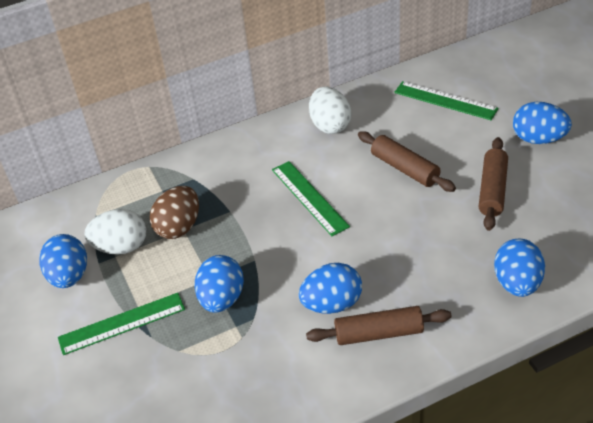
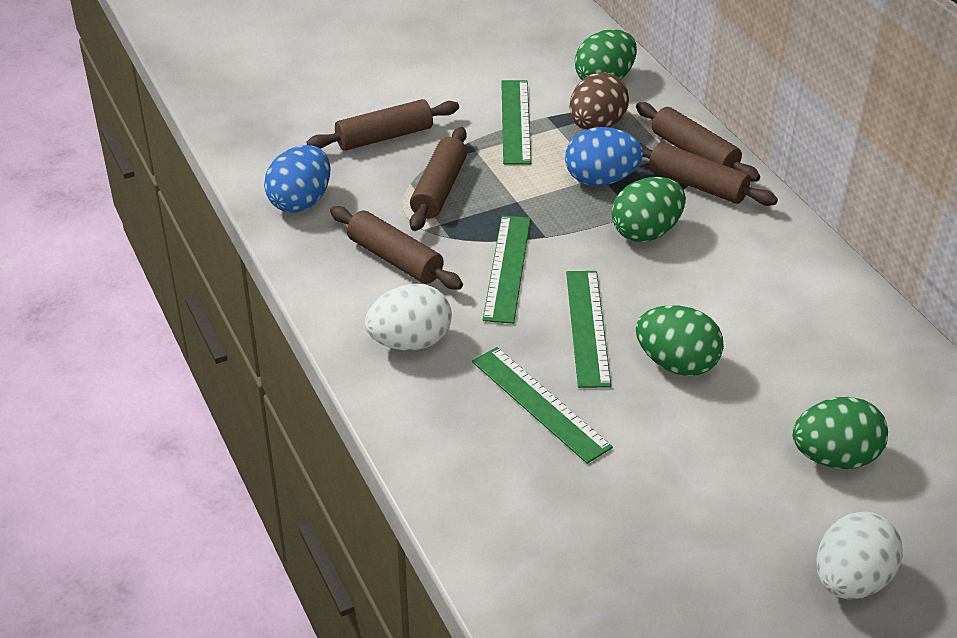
blue egg: 5 -> 2
brown rolling pin: 3 -> 5
green egg: 0 -> 4
green ruler: 3 -> 4

